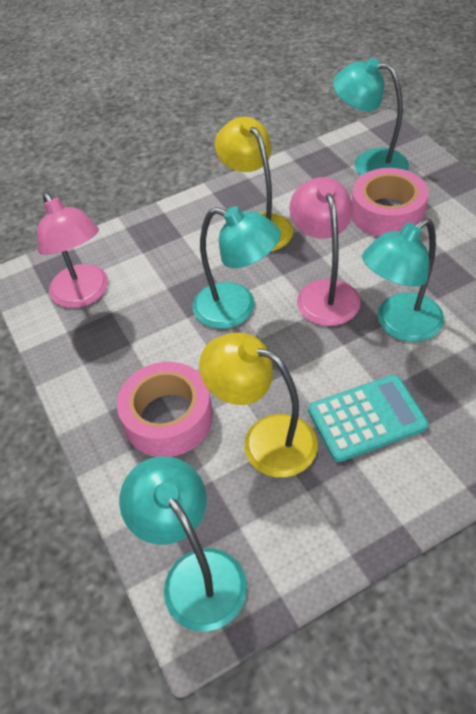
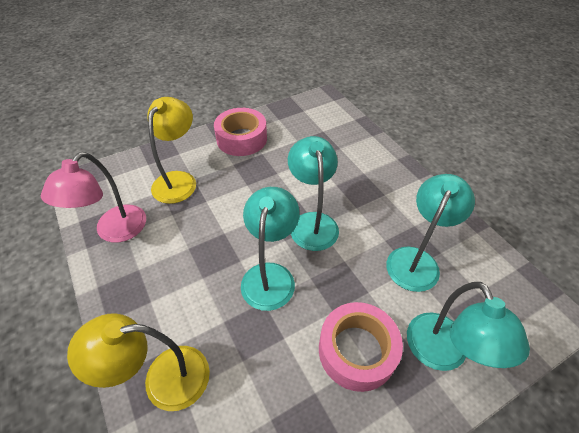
pink lamp: 2 -> 1
turquoise calculator: 1 -> 0

